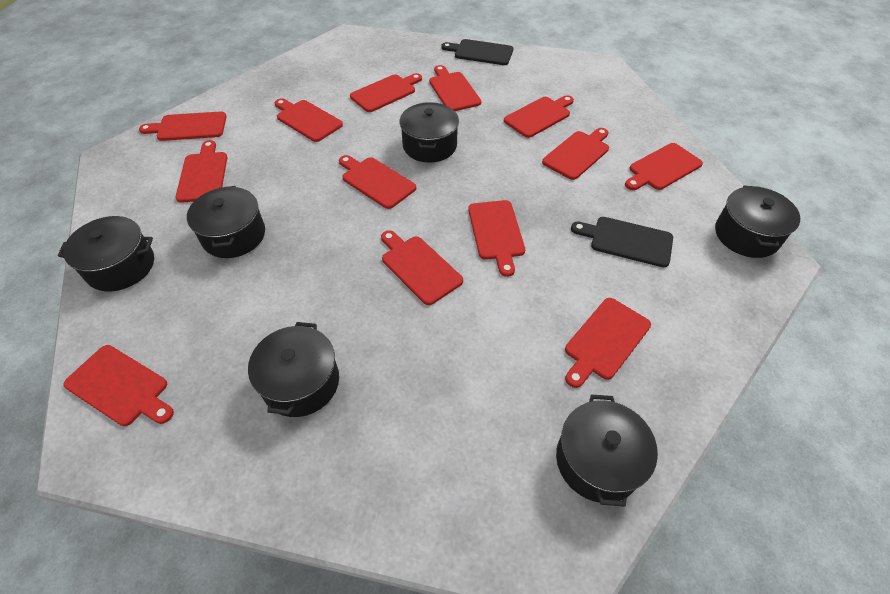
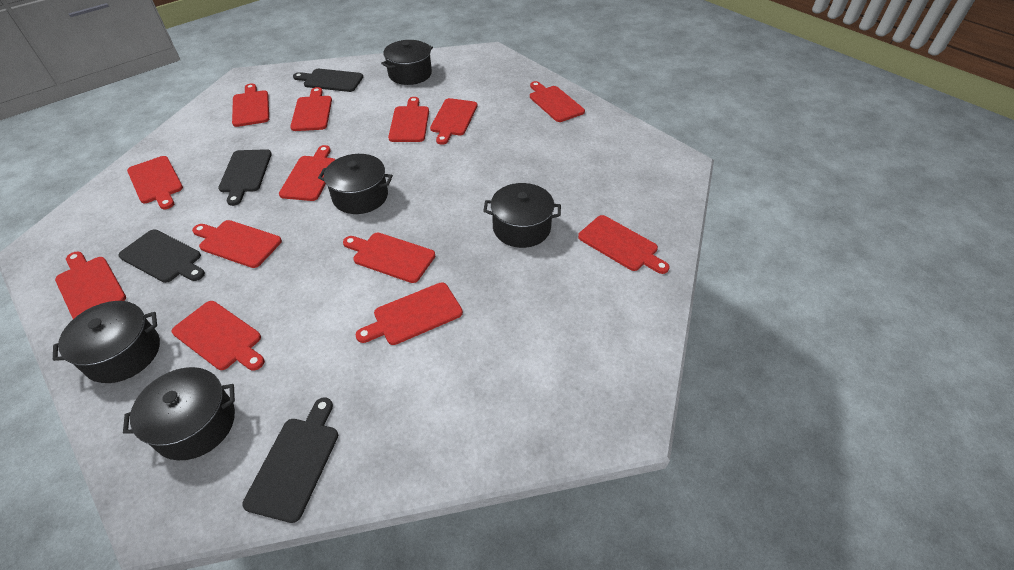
black cutting board: 2 -> 4
black pot: 6 -> 5

